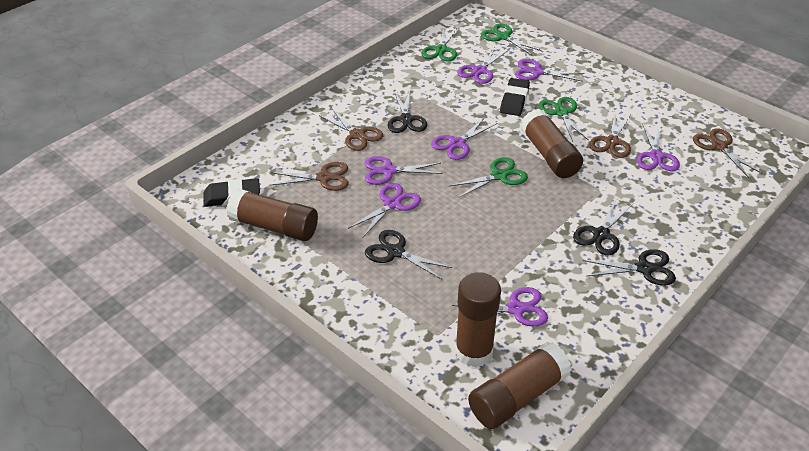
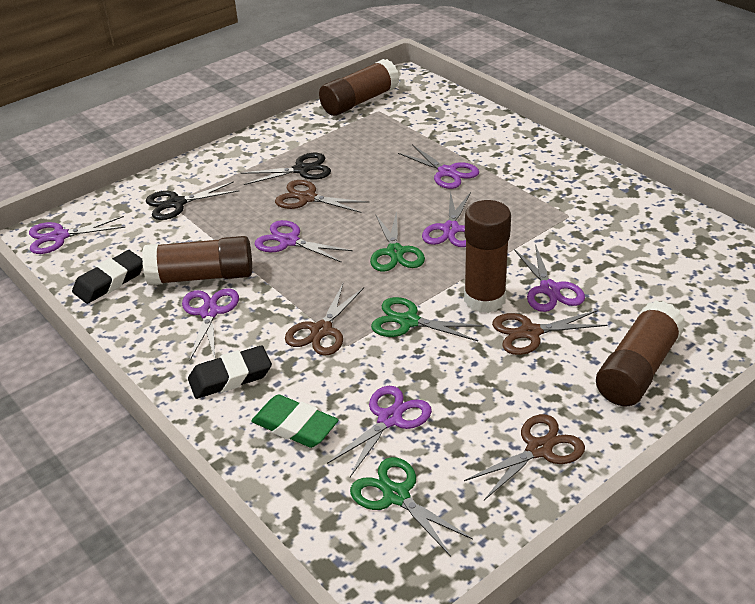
black scissors: 4 -> 2
green eraser: 0 -> 1
green scissors: 4 -> 3

